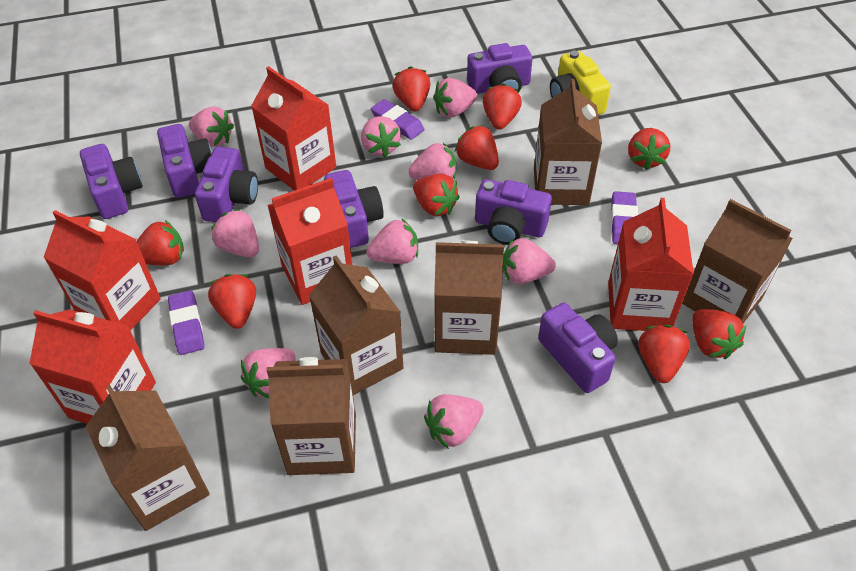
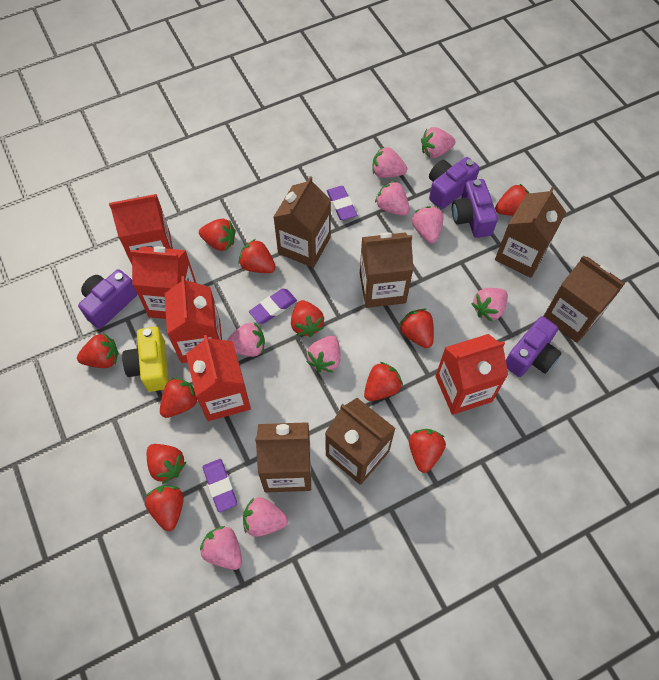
purple camera: 7 -> 4
red strawberry: 9 -> 11

